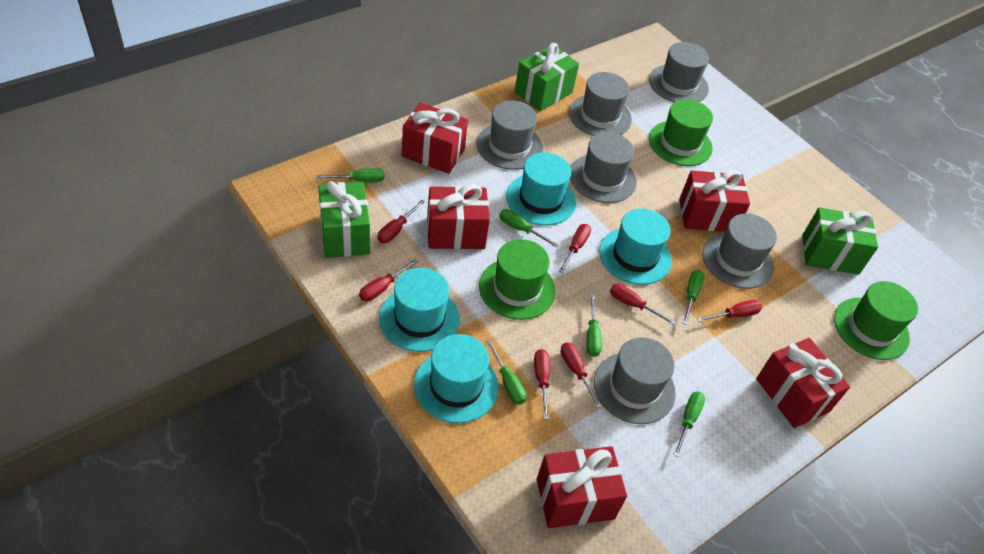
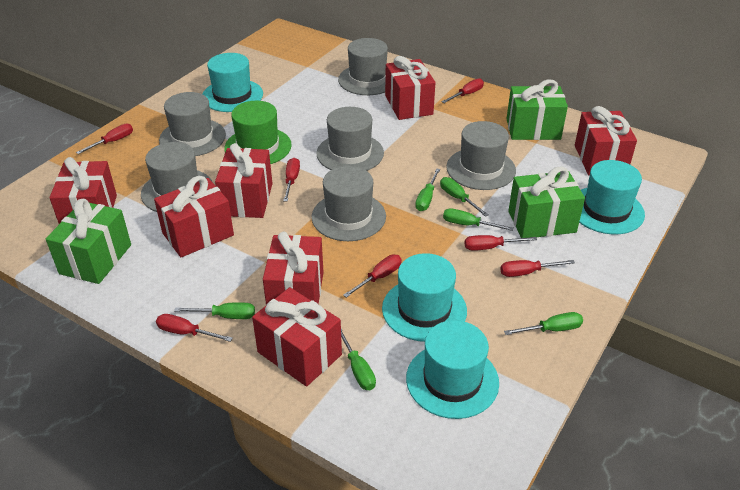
green hat: 3 -> 1
red gift: 5 -> 7

